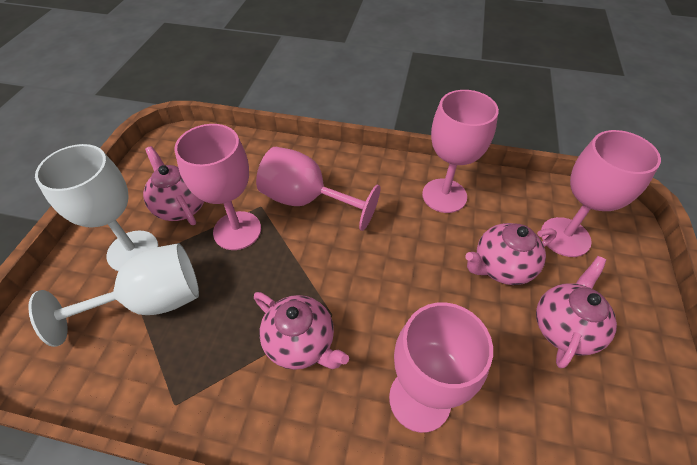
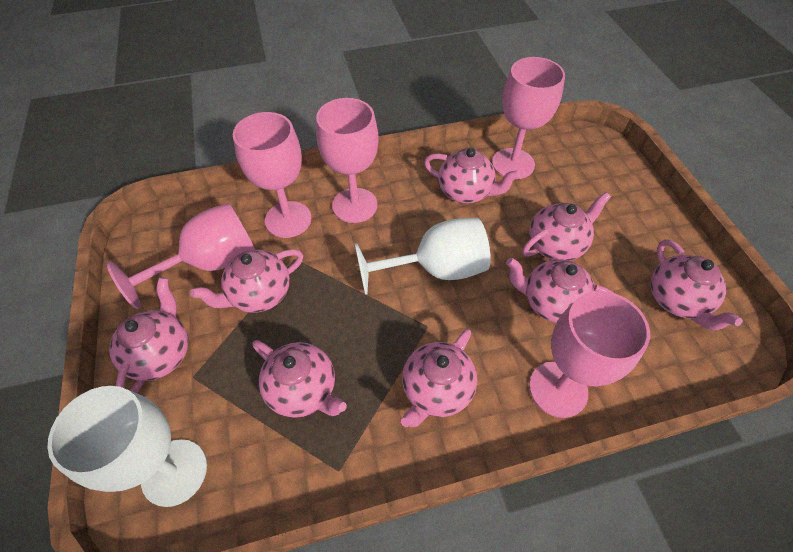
pink teapot: 4 -> 8

